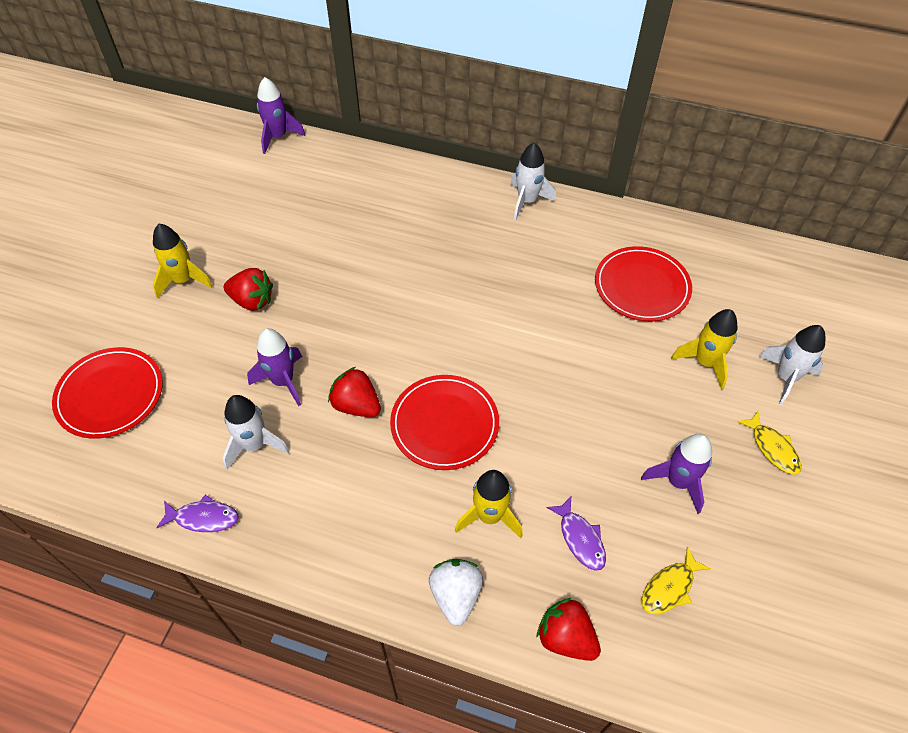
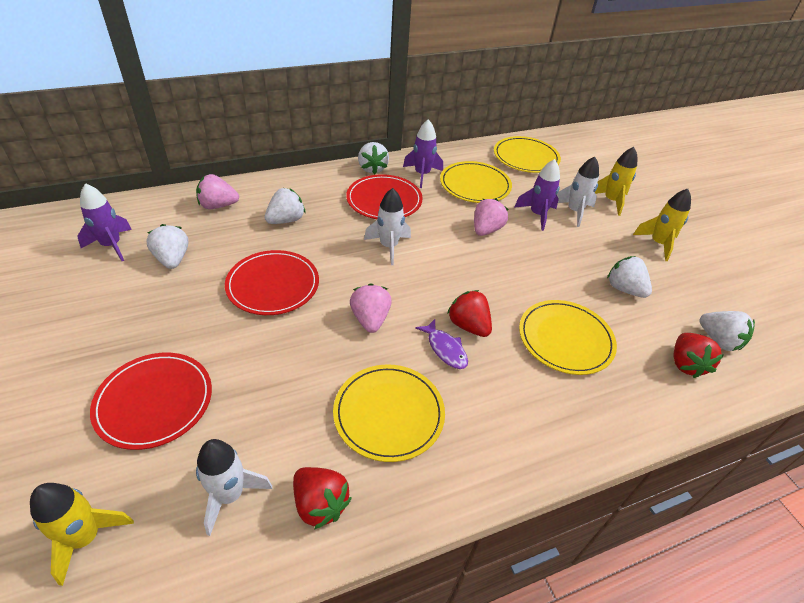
pink strawberry: 0 -> 3
purple fish: 2 -> 1
white strawberry: 1 -> 5
yellow fish: 2 -> 0
yellow plate: 0 -> 4

